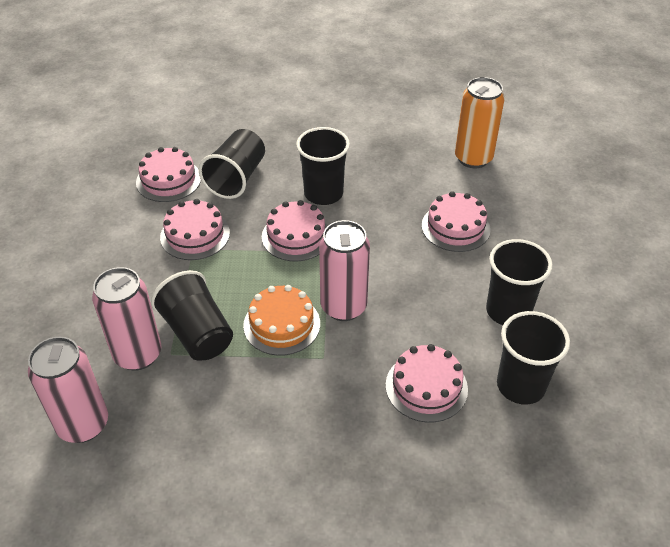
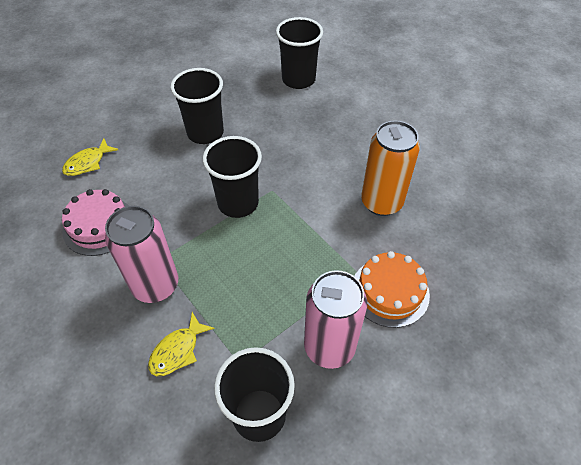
black cup: 5 -> 4
pink cake: 5 -> 1
pink can: 3 -> 2
yellow fish: 0 -> 2

